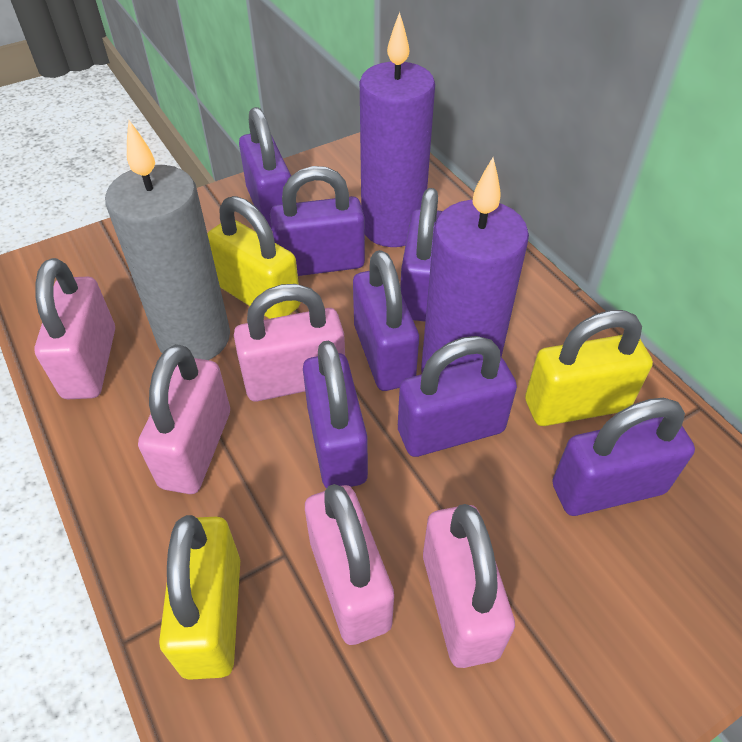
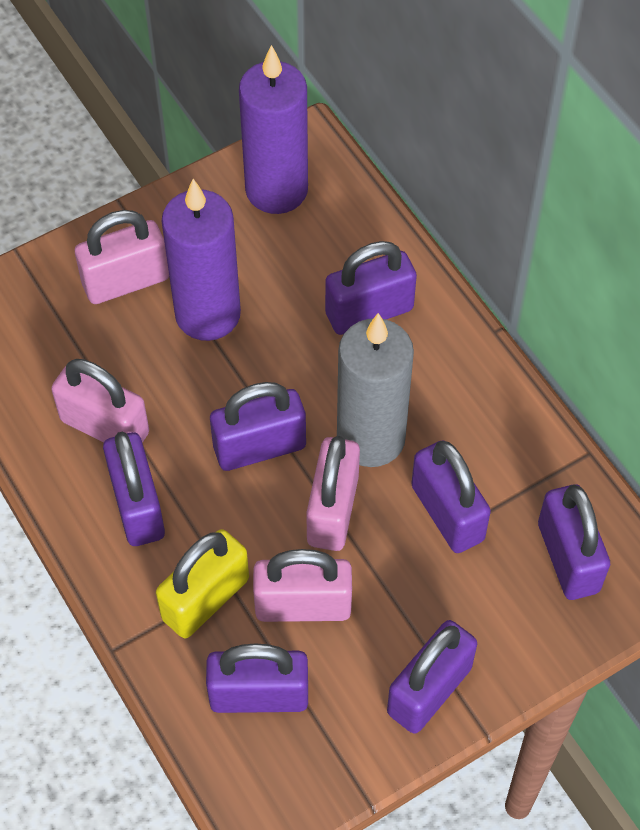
pink padlock: 5 -> 4
yellow padlock: 3 -> 1

